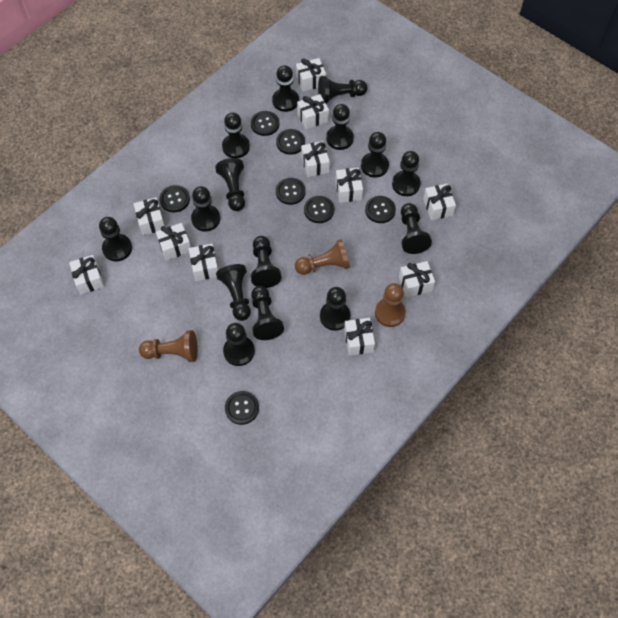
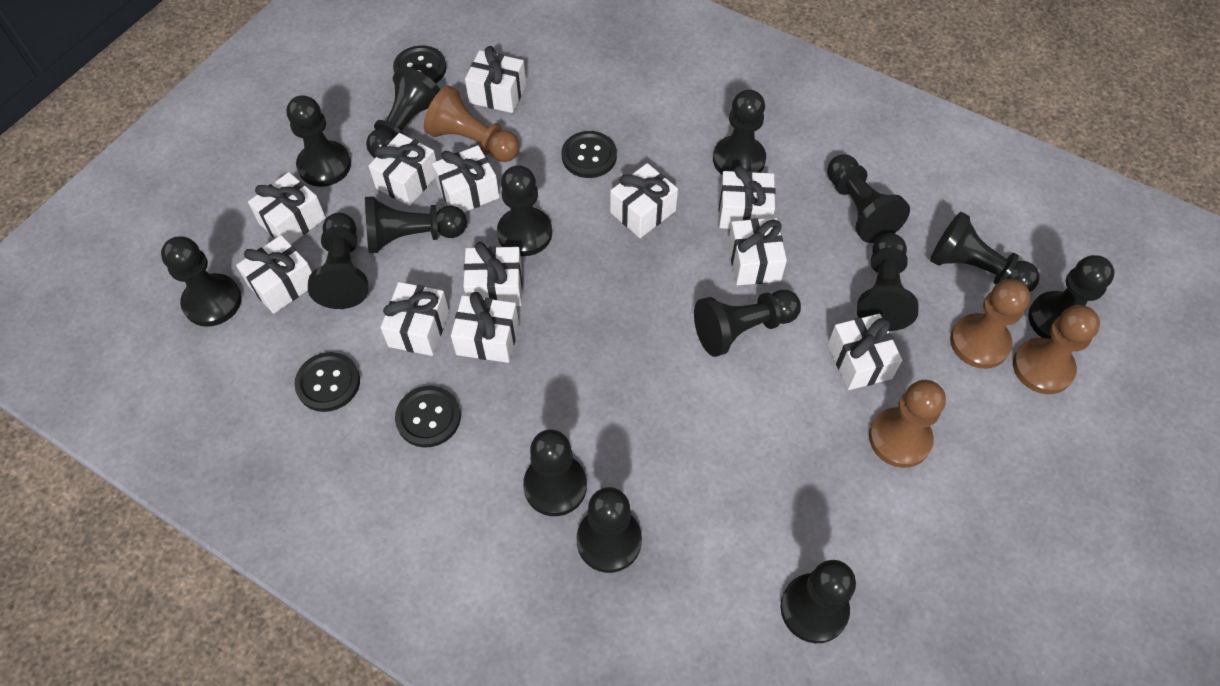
black button: 7 -> 4
brown pawn: 3 -> 4
white gift: 11 -> 12

